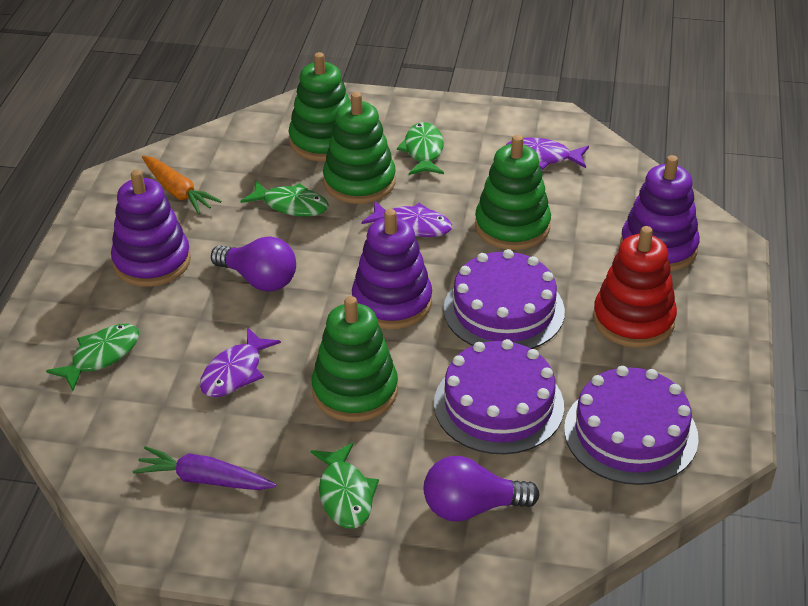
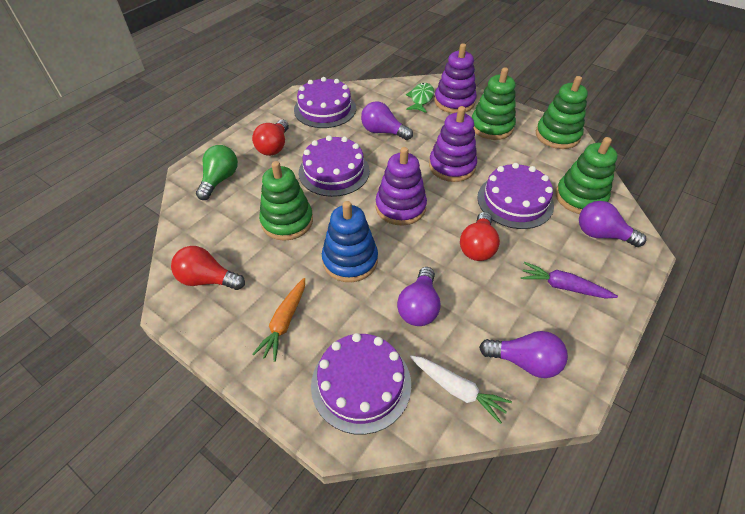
blue stacking toy: 0 -> 1
green fish: 4 -> 1
green light bulb: 0 -> 1
purple cake: 3 -> 4
purple fish: 3 -> 0
purple light bulb: 2 -> 4
red light bulb: 0 -> 3
red stacking toy: 1 -> 0
white carrot: 0 -> 1

